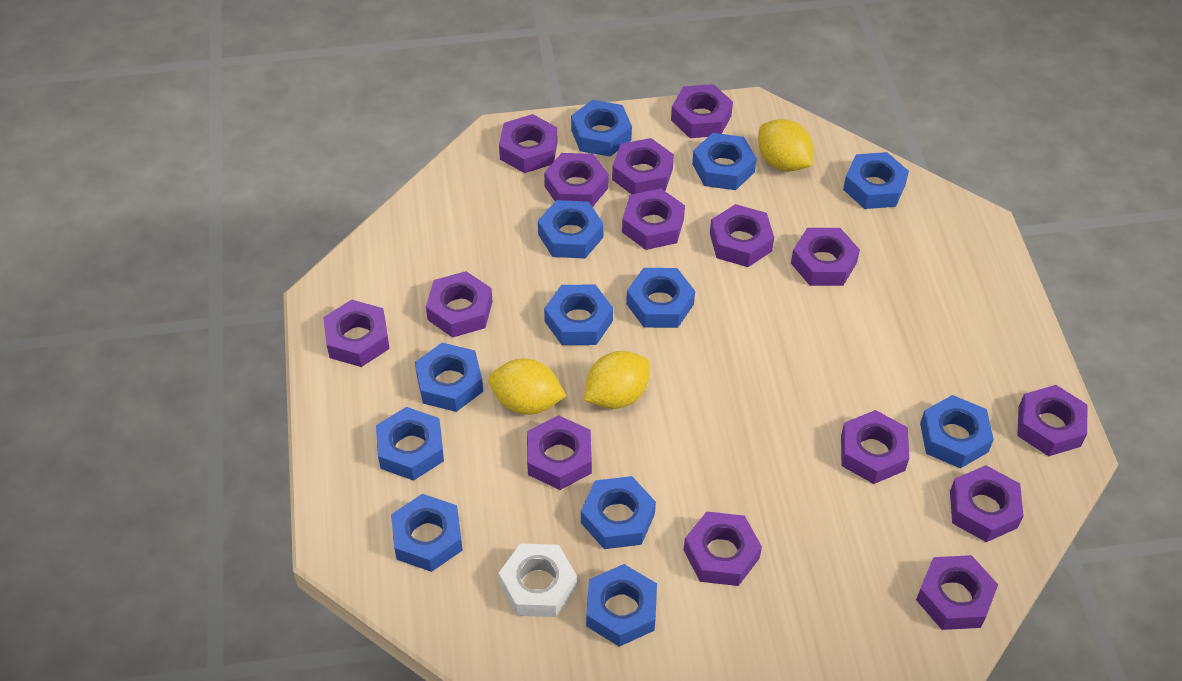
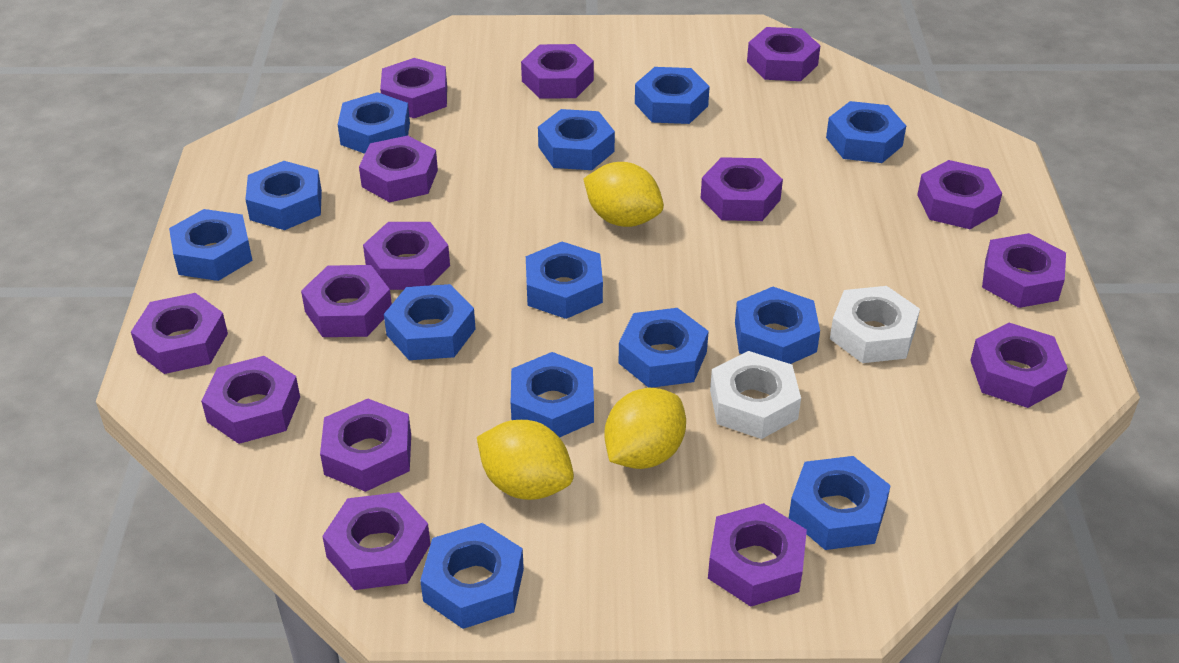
blue nut: 12 -> 13
white nut: 1 -> 2

